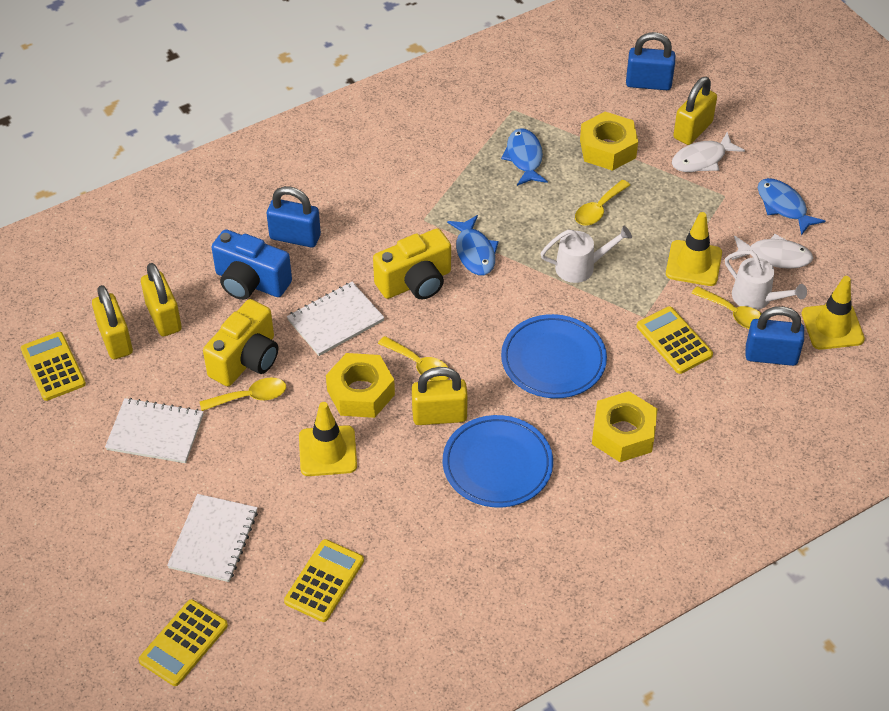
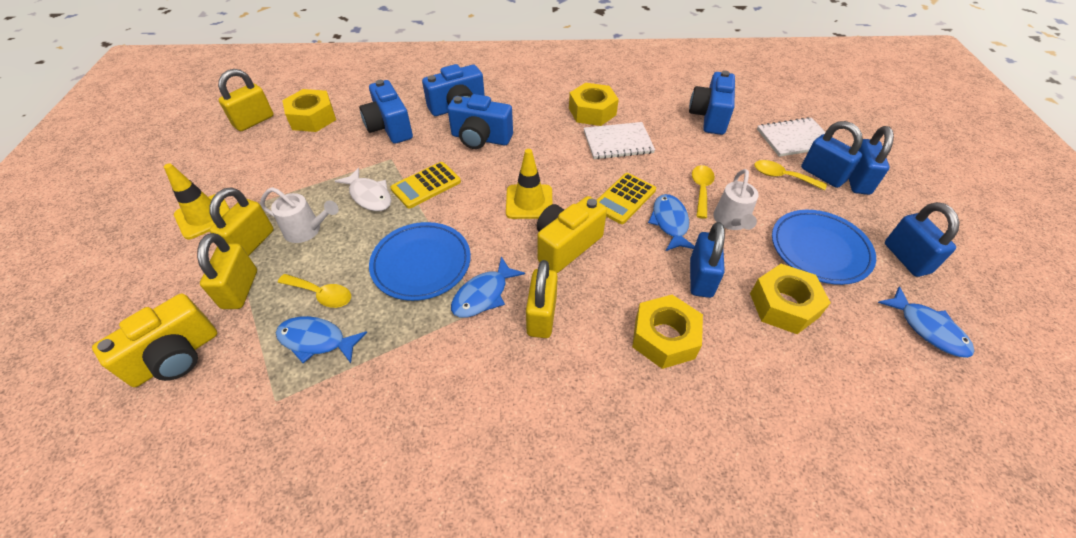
blue camera: 1 -> 4
blue fish: 3 -> 4
blue padlock: 3 -> 4
white fish: 2 -> 1
white notebook: 3 -> 2
yellow calculator: 4 -> 2
yellow nut: 3 -> 4
yellow spoon: 4 -> 3
yellow traffic cone: 3 -> 2

